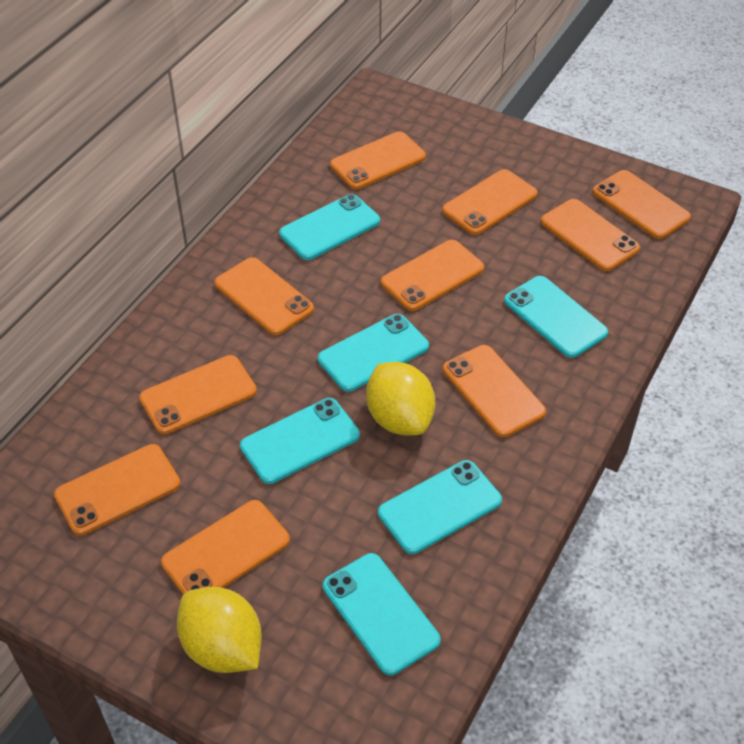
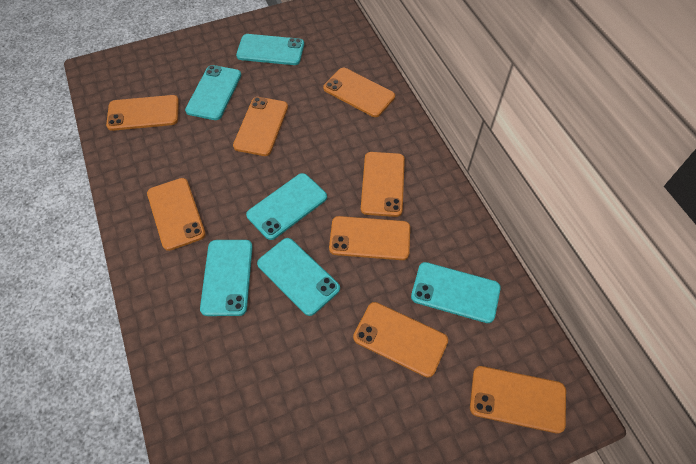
orange phone: 10 -> 8
yellow lemon: 2 -> 0

